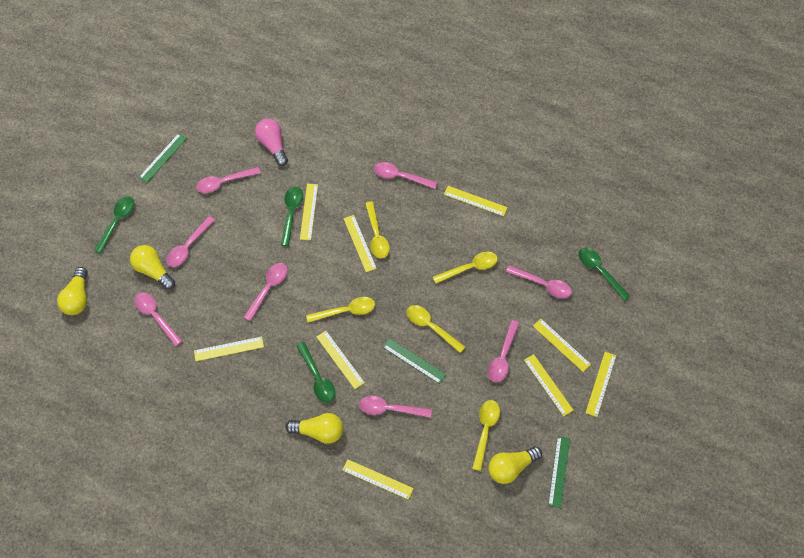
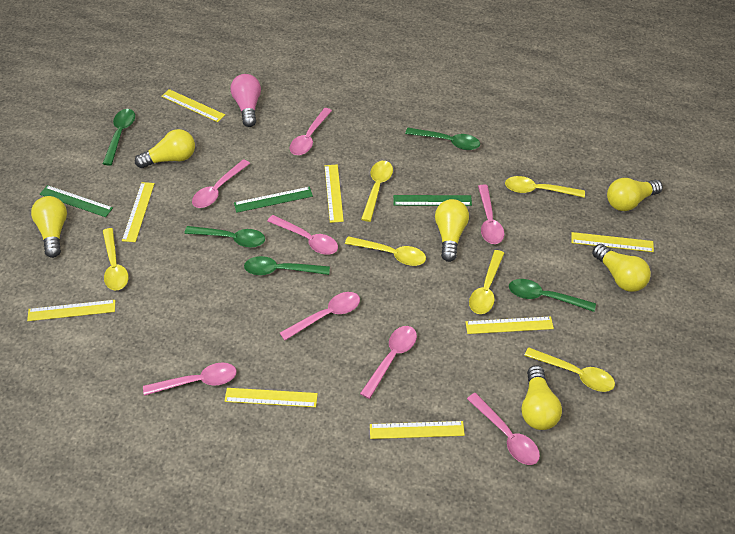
green spoon: 4 -> 5
yellow light bulb: 4 -> 6
yellow ruler: 9 -> 8
yellow spoon: 5 -> 6

